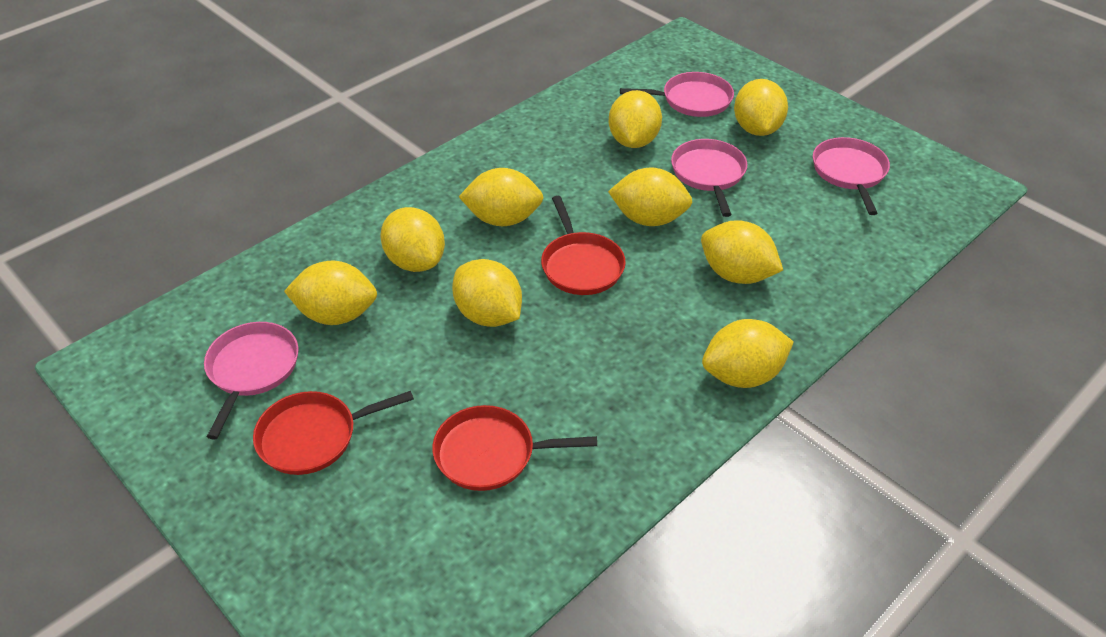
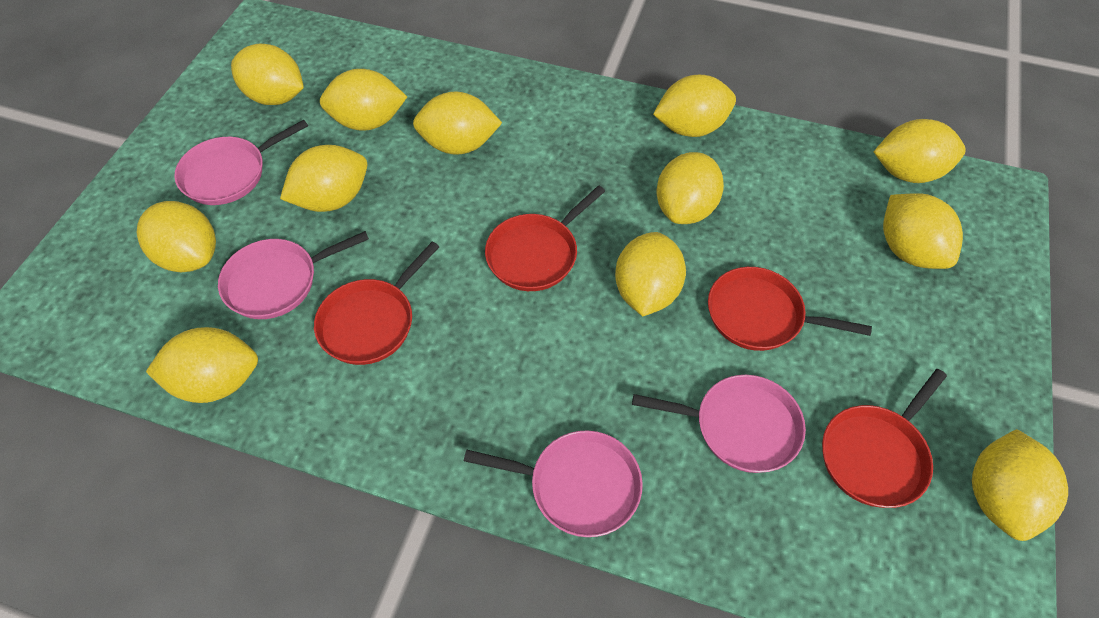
red pan: 3 -> 4
yellow lemon: 9 -> 12

